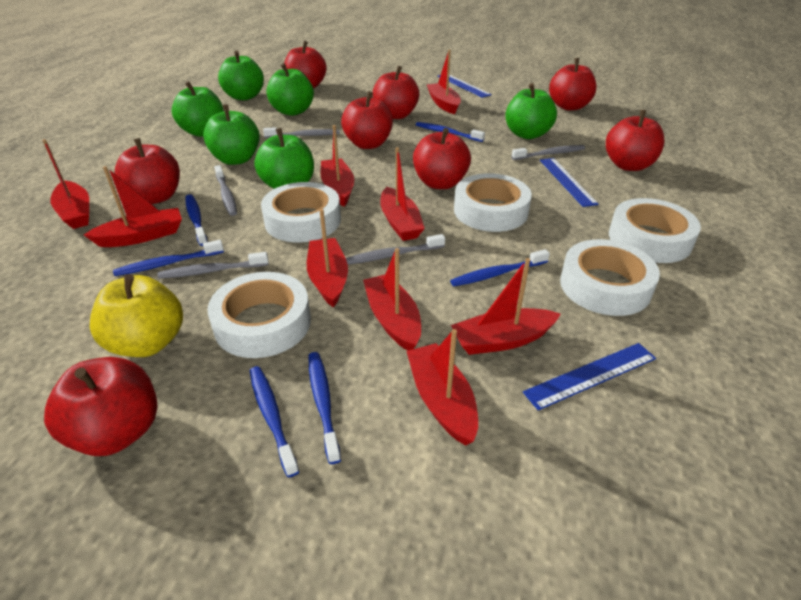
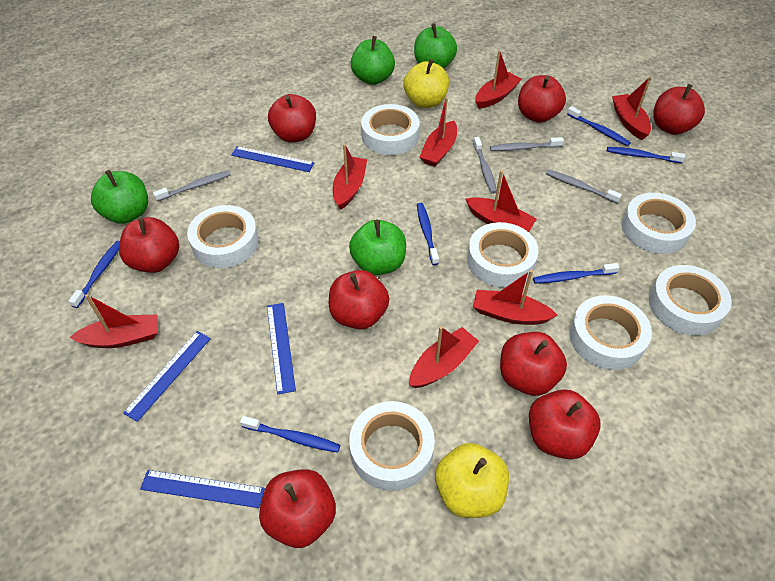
blue ruler: 3 -> 4
green apple: 6 -> 4
grey toothbrush: 5 -> 4
red boat: 9 -> 8
white tape: 5 -> 7
yellow apple: 1 -> 2

